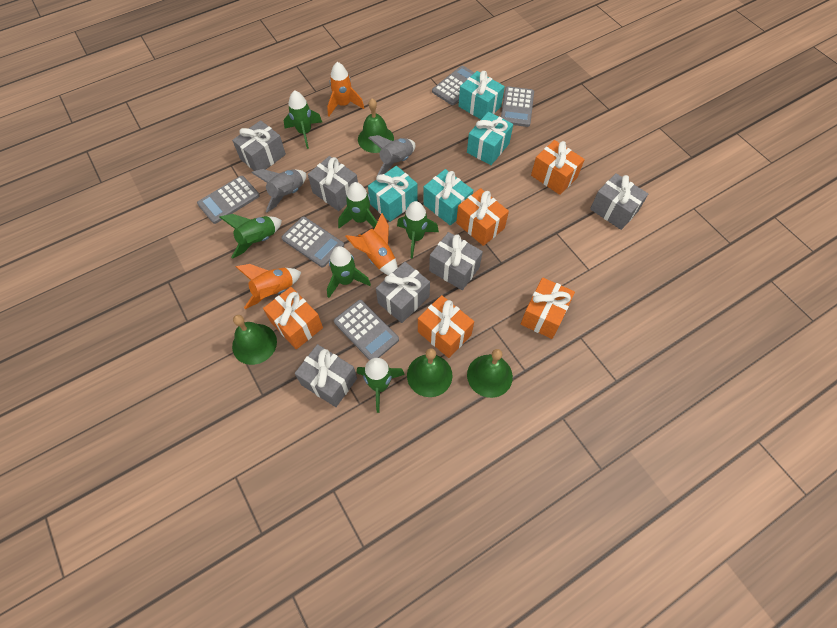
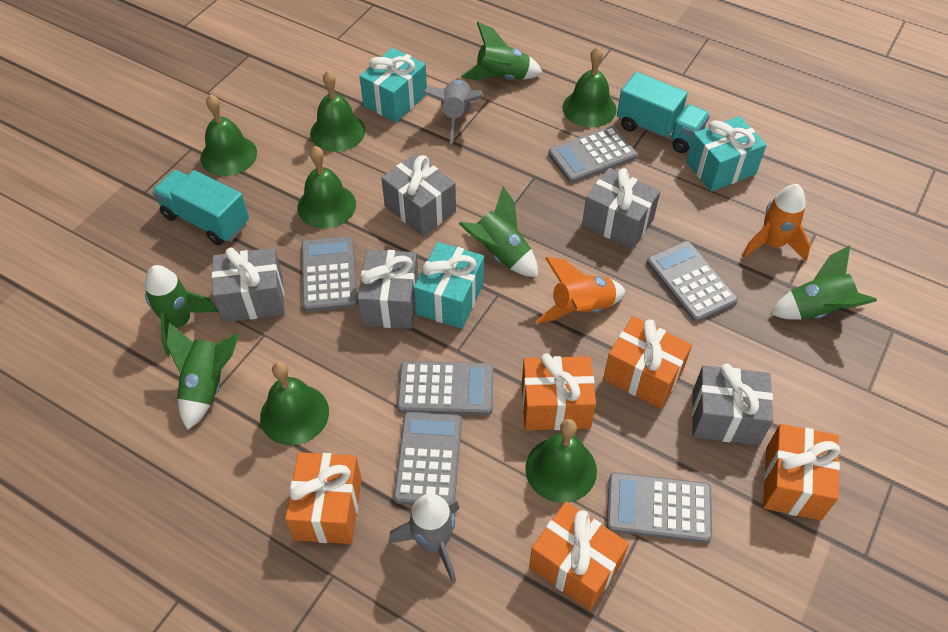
green bell: 4 -> 6
green rocket: 6 -> 5
grey calculator: 5 -> 6
grey gift: 6 -> 5
orange rocket: 3 -> 2
turquoise gift: 4 -> 3
turquoise truck: 0 -> 2

